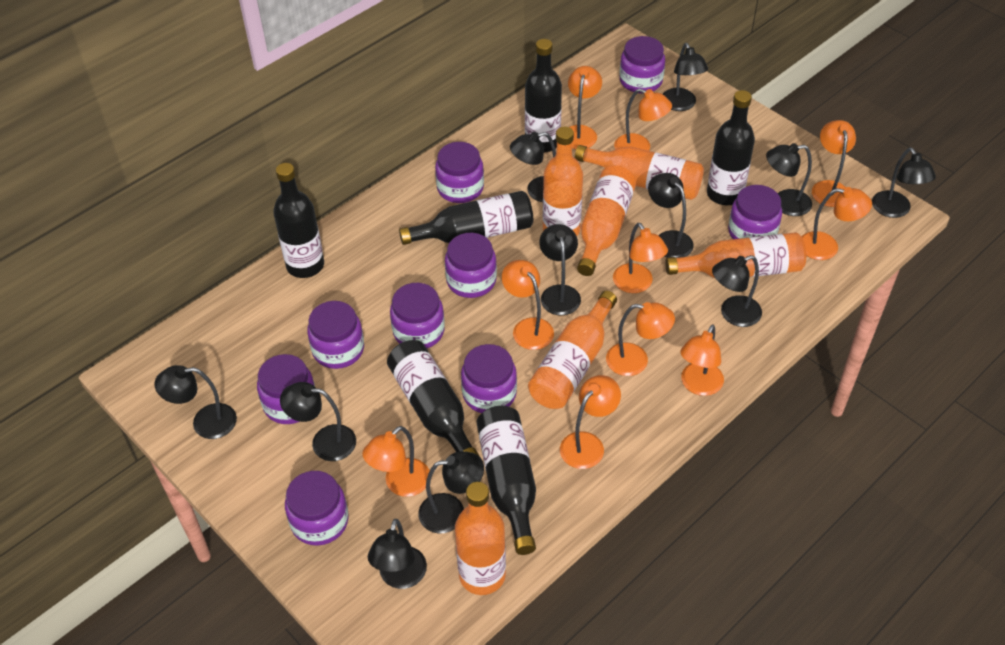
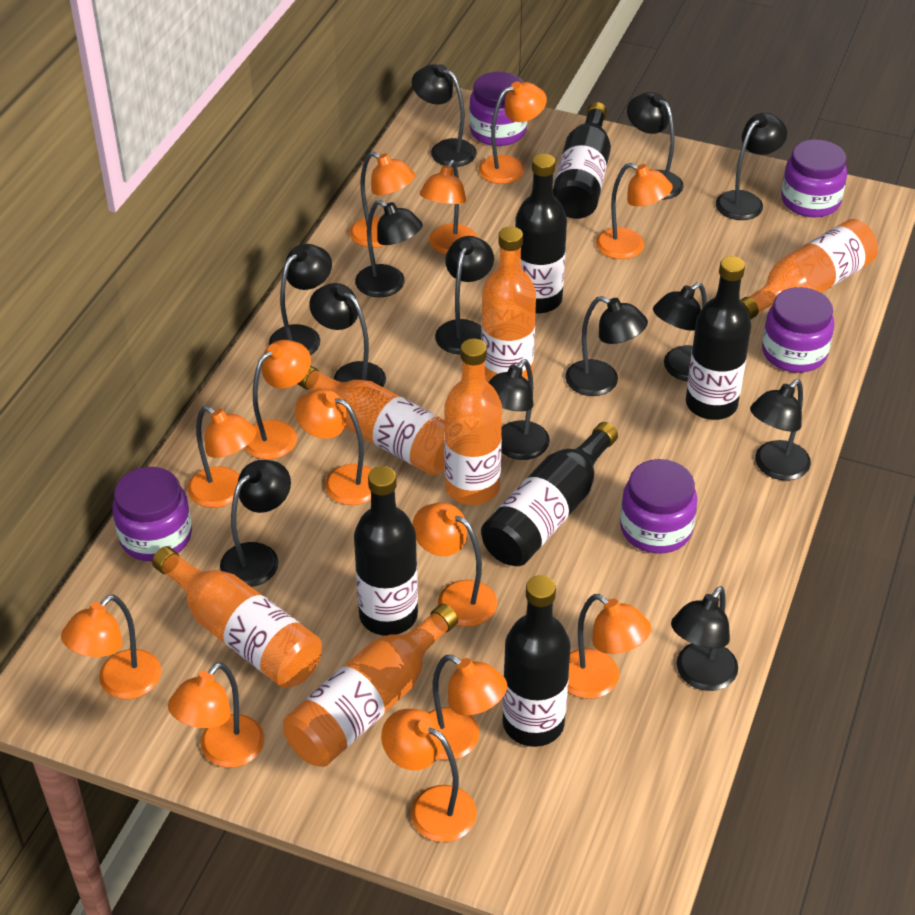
black lamp: 11 -> 13
orange lamp: 10 -> 13
purple jar: 9 -> 5

